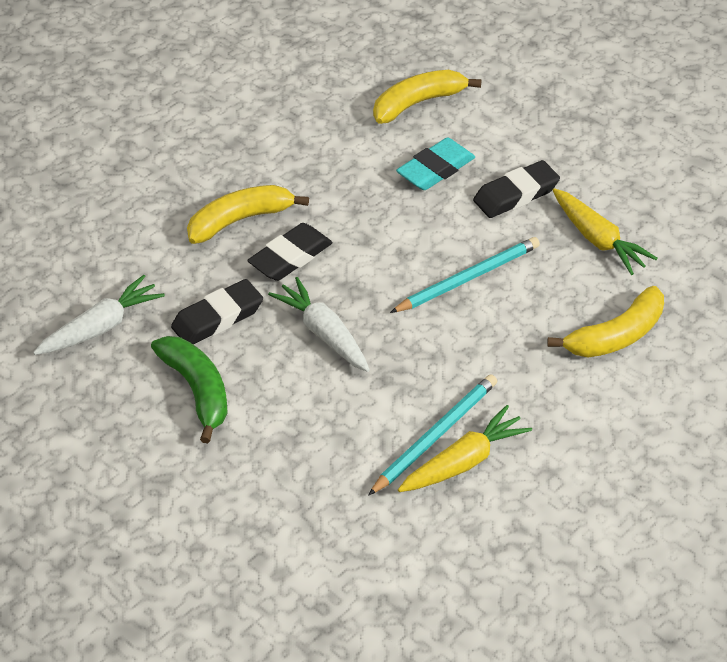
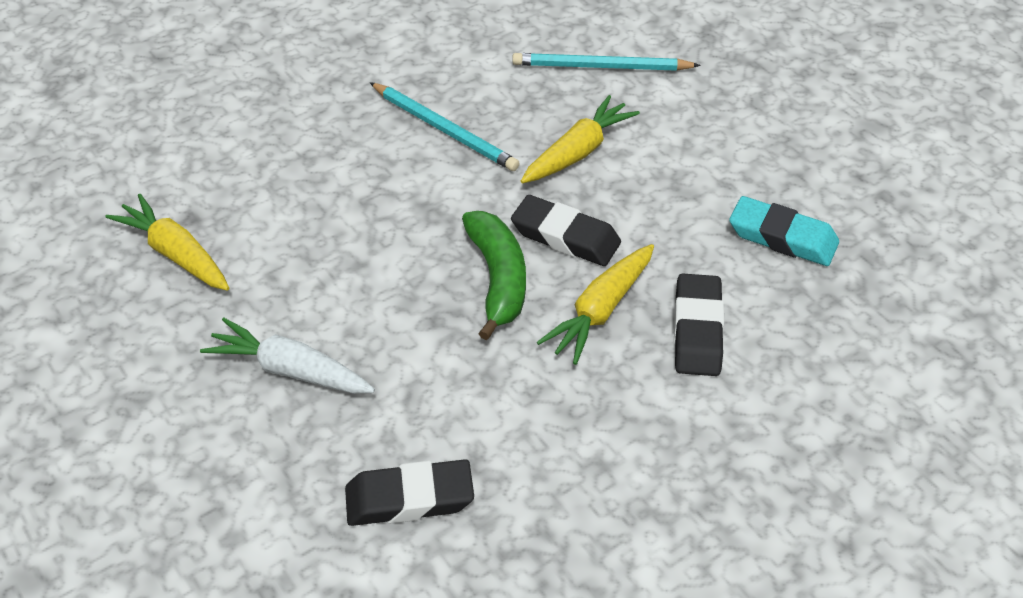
white carrot: 2 -> 1
yellow banana: 3 -> 0
yellow carrot: 2 -> 3

